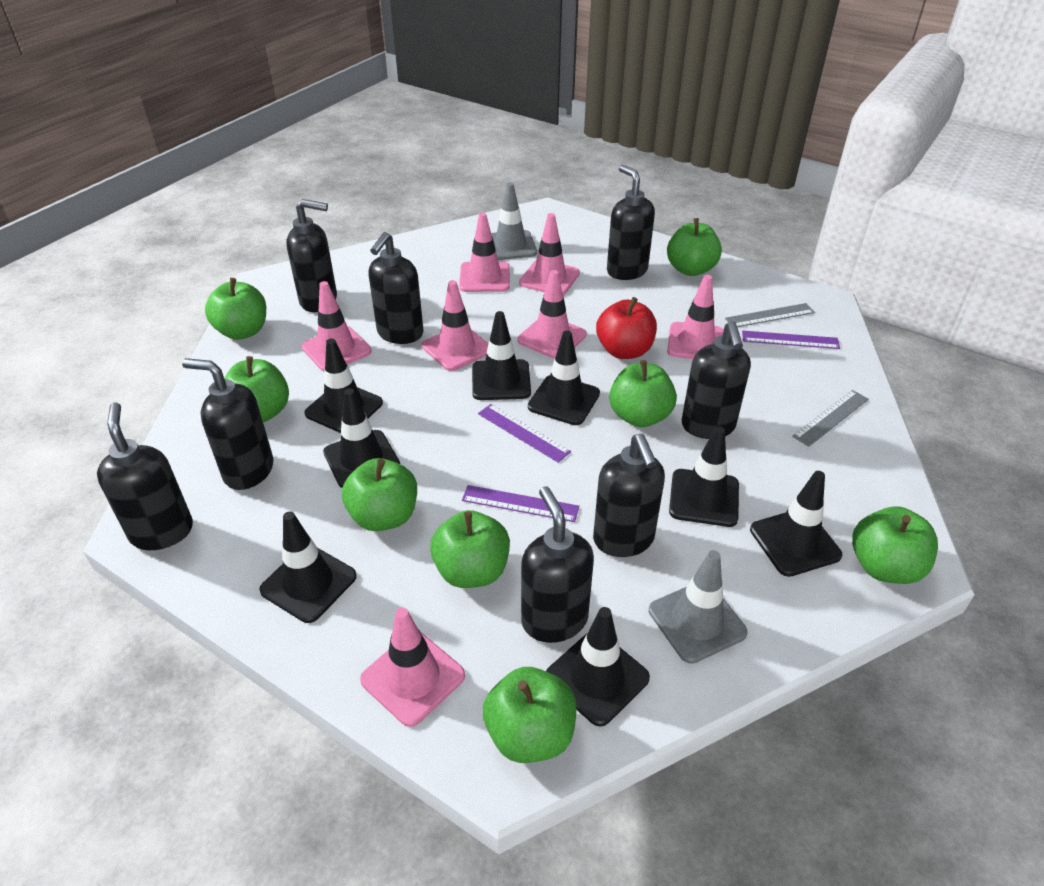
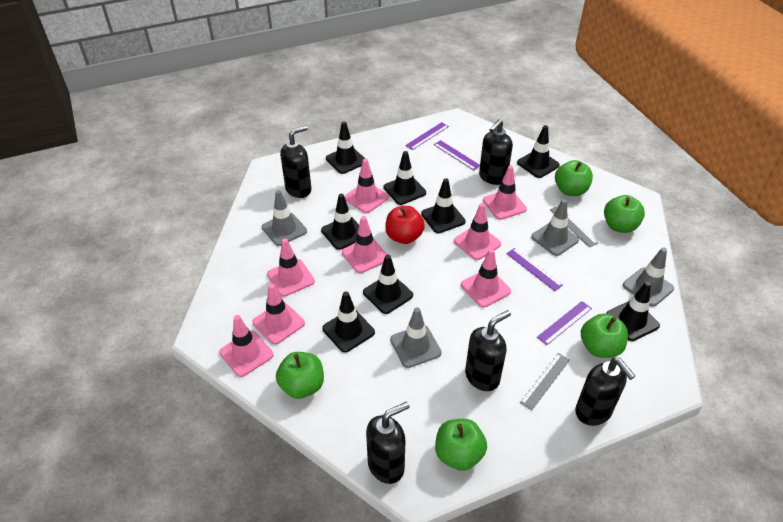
black soap dispenser: 8 -> 5
green apple: 8 -> 5
grey traffic cone: 2 -> 4
pink traffic cone: 7 -> 8
purple ruler: 3 -> 4

